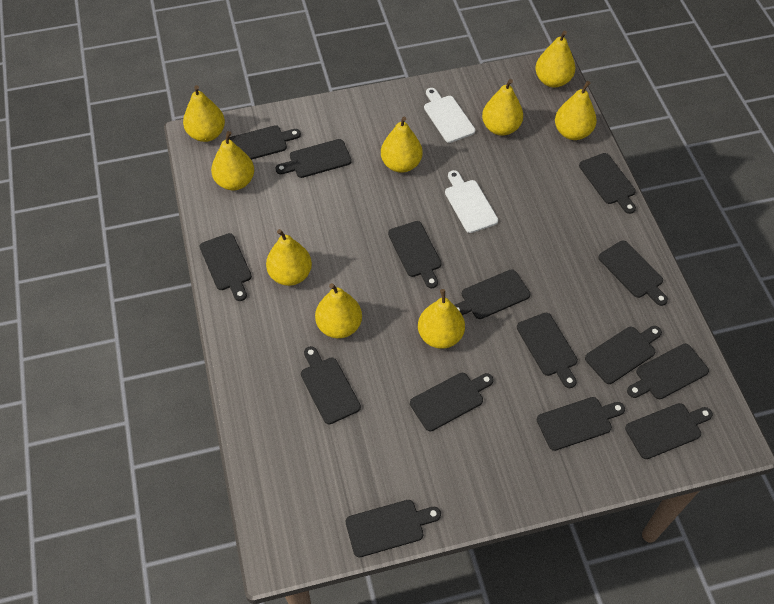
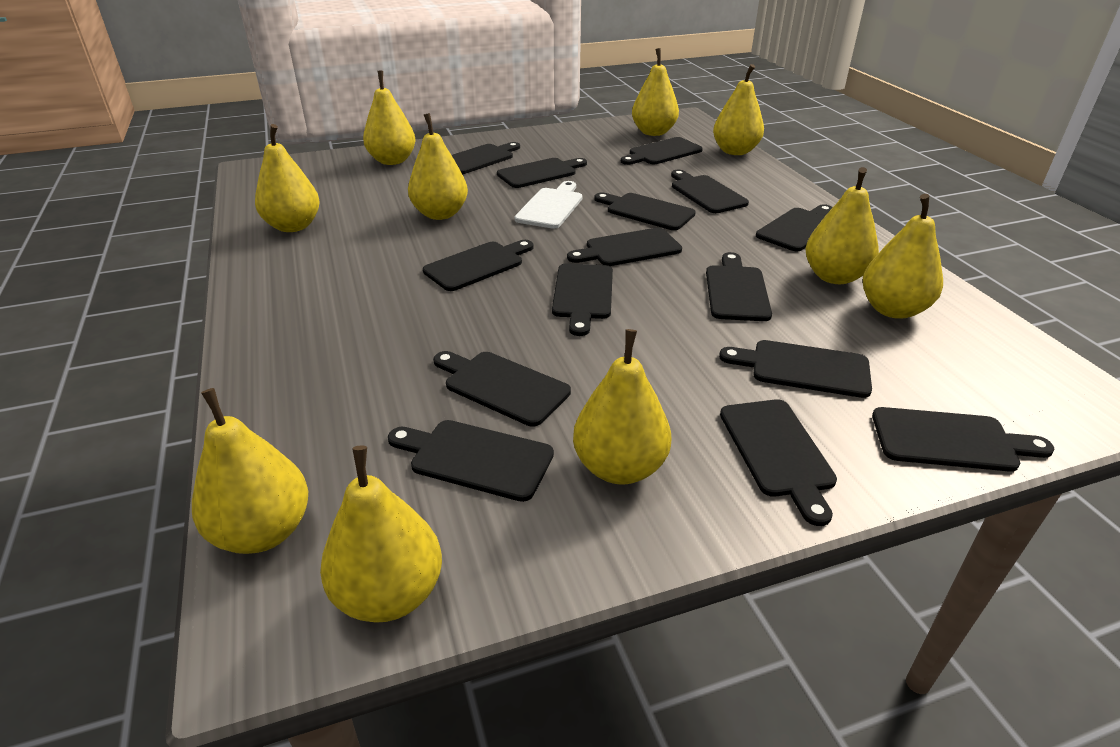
white cutting board: 2 -> 1
yellow pear: 9 -> 10

